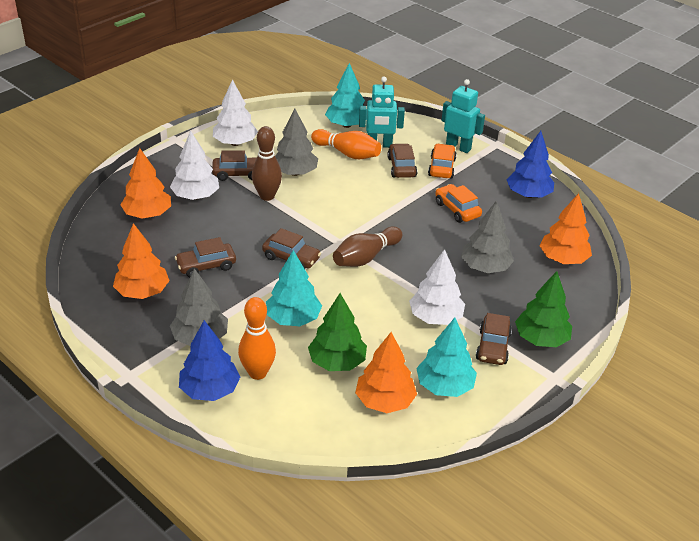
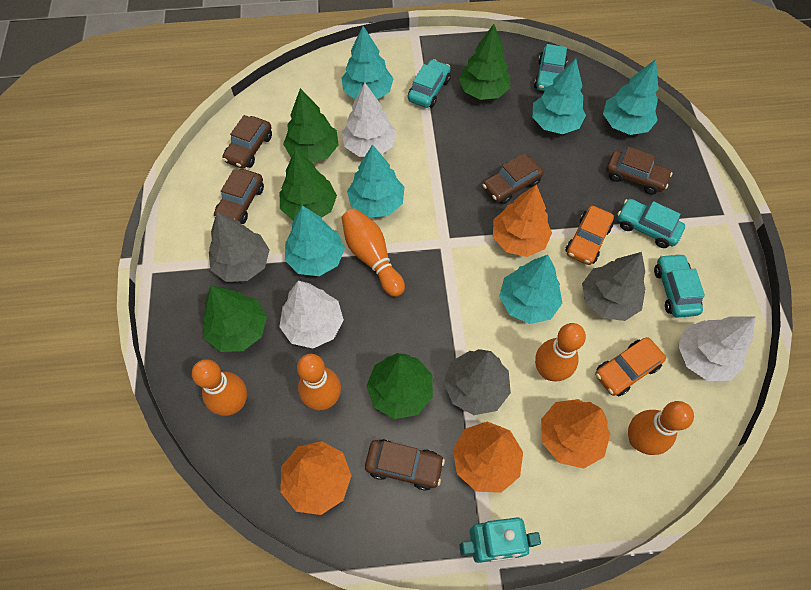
blue tree: 2 -> 0
brown bowling pin: 2 -> 0
green tree: 2 -> 5
orange bowling pin: 2 -> 5
turquoise car: 0 -> 4
turquoise robot: 2 -> 1
turquoise tree: 3 -> 6

